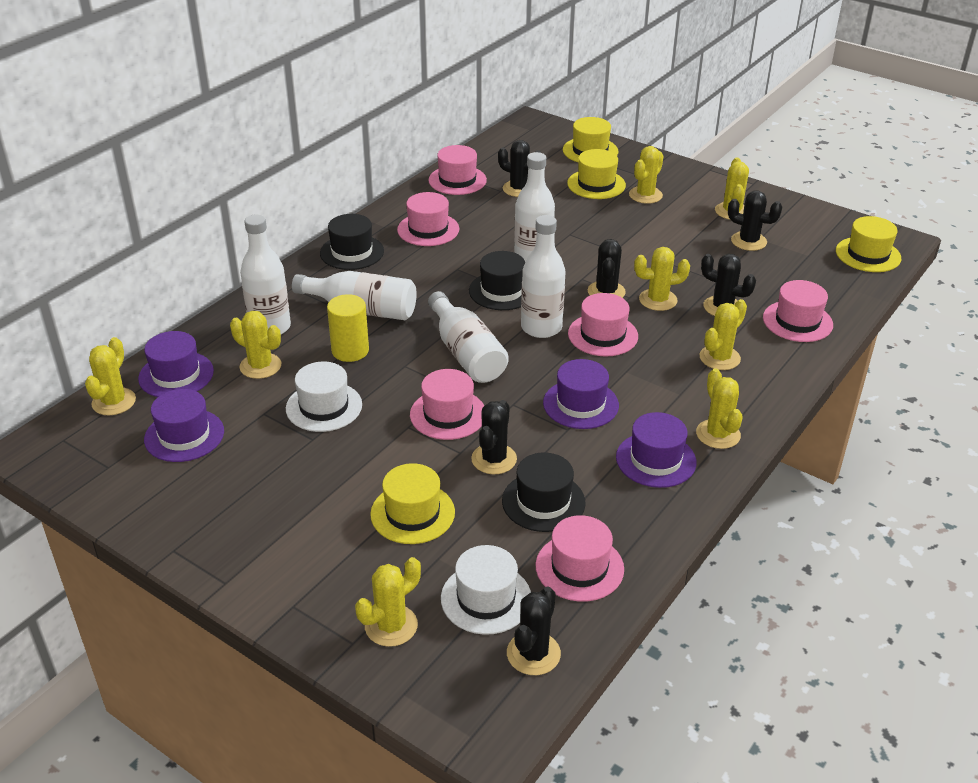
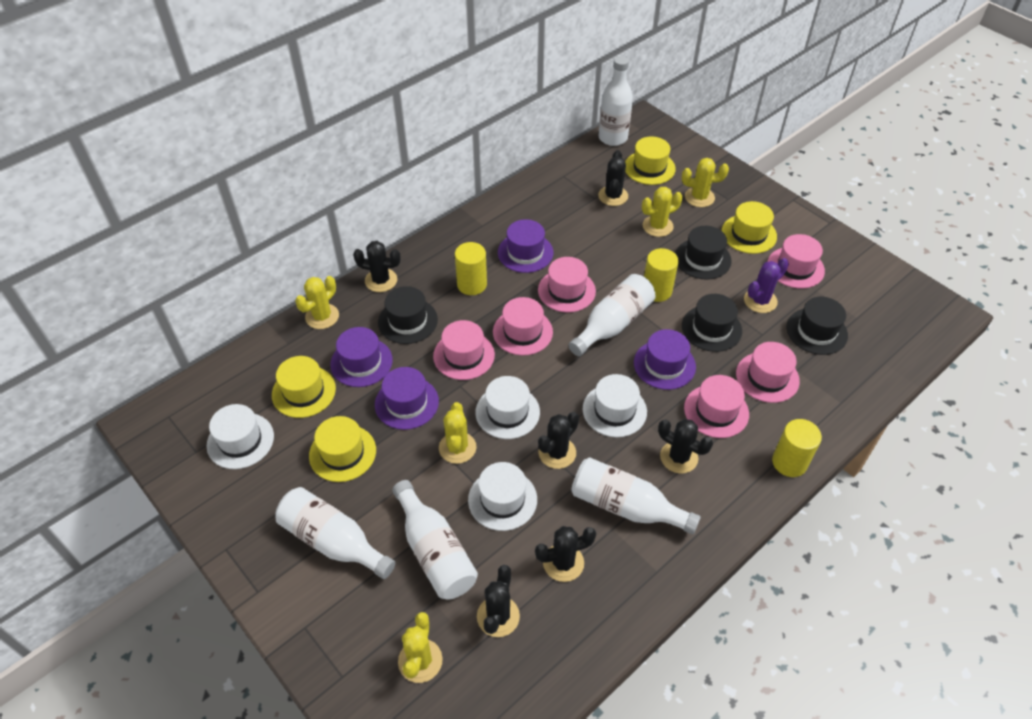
black hat: 3 -> 4
purple cactus: 0 -> 1
white hat: 2 -> 4
yellow cactus: 8 -> 5
yellow cylinder: 1 -> 3

